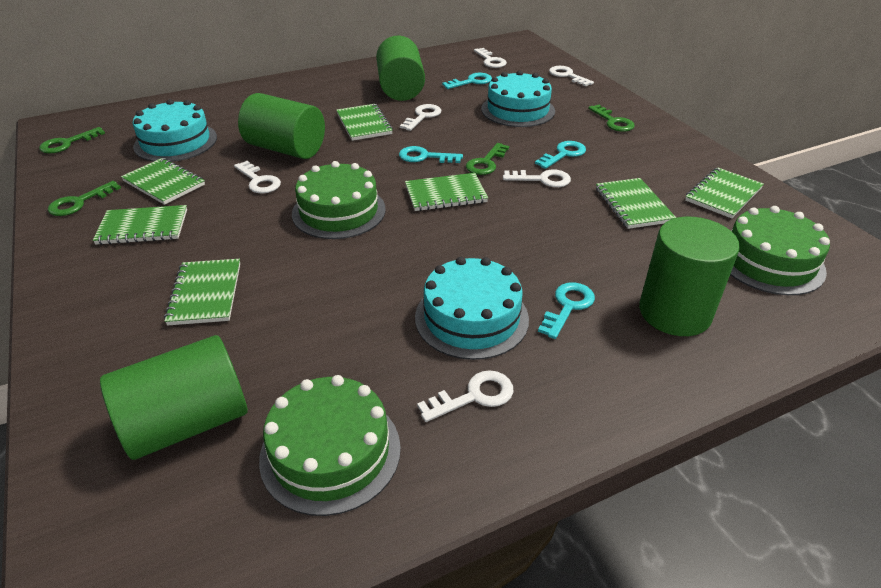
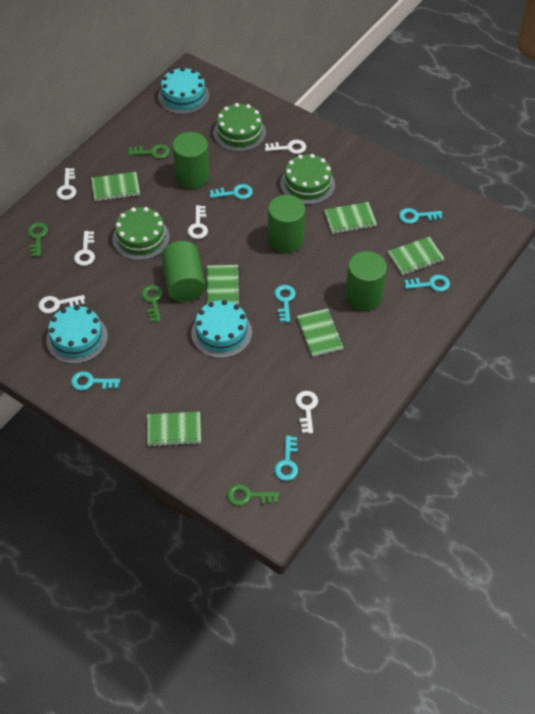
green notebook: 7 -> 6
turquoise key: 4 -> 6

